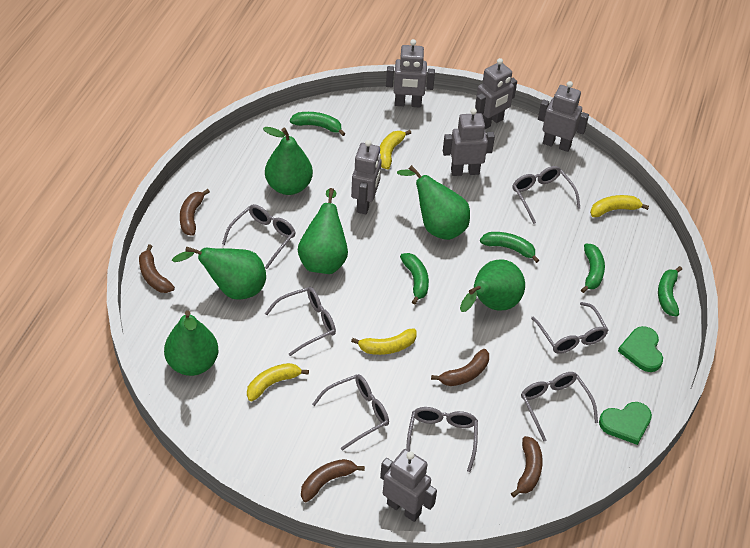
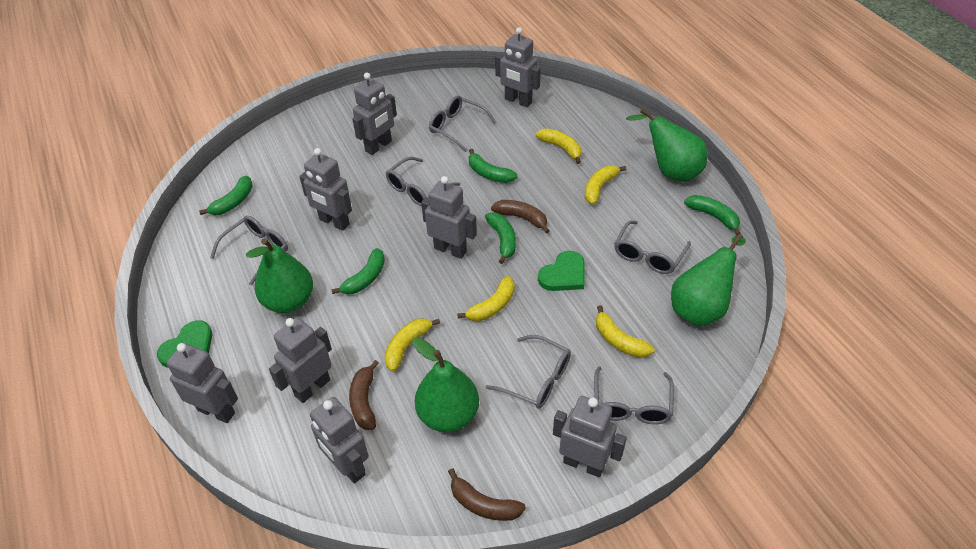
brown banana: 5 -> 3
green pear: 6 -> 4
grey glasses: 7 -> 6
grey robot: 6 -> 8
yellow banana: 4 -> 5

